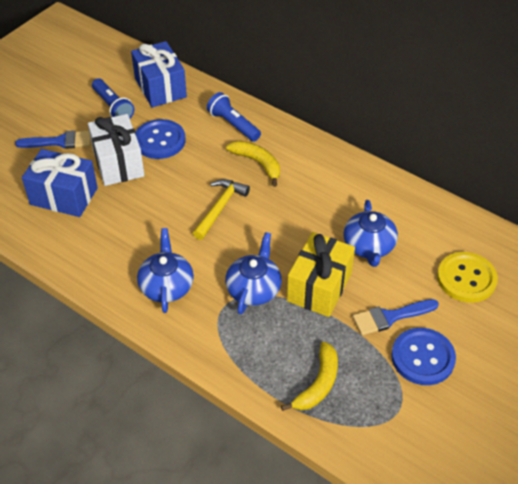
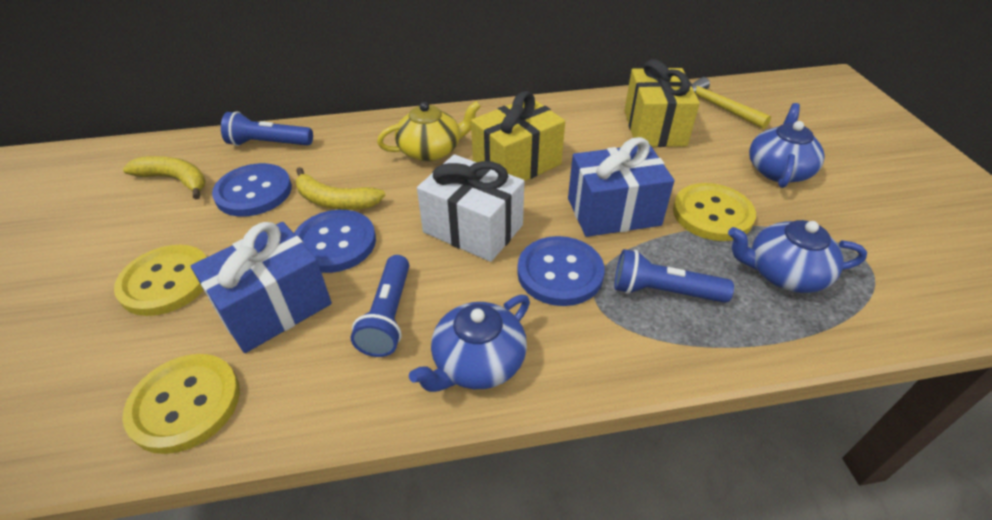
blue brush: 2 -> 0
blue button: 2 -> 3
blue flashlight: 2 -> 3
yellow button: 1 -> 3
yellow gift: 1 -> 2
yellow teapot: 0 -> 1

